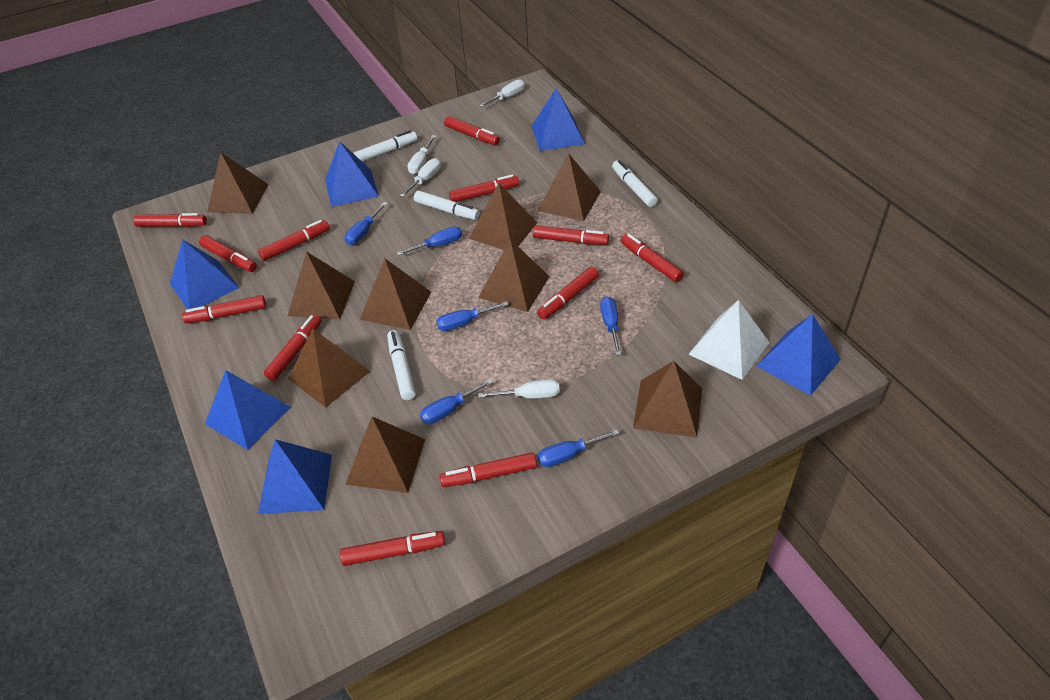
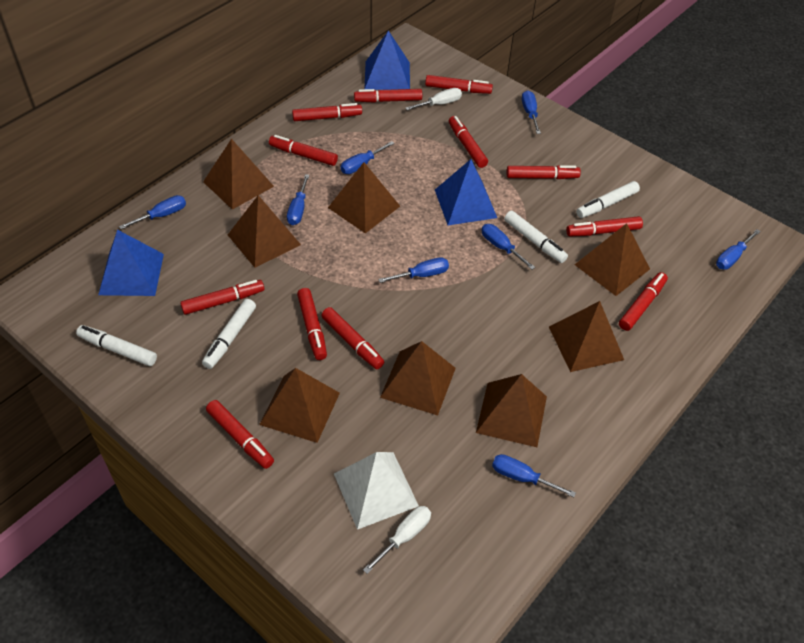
blue pyramid: 6 -> 3
blue screwdriver: 6 -> 8
brown pyramid: 9 -> 8
white screwdriver: 4 -> 2

